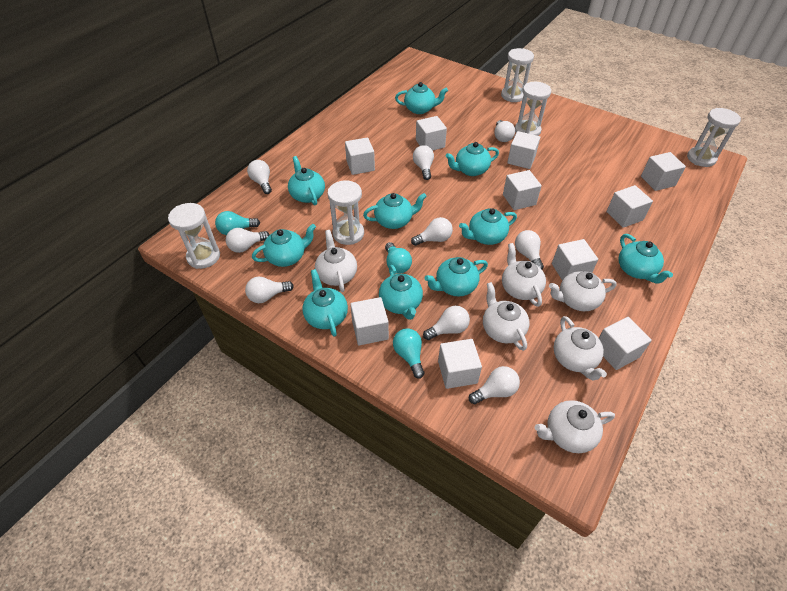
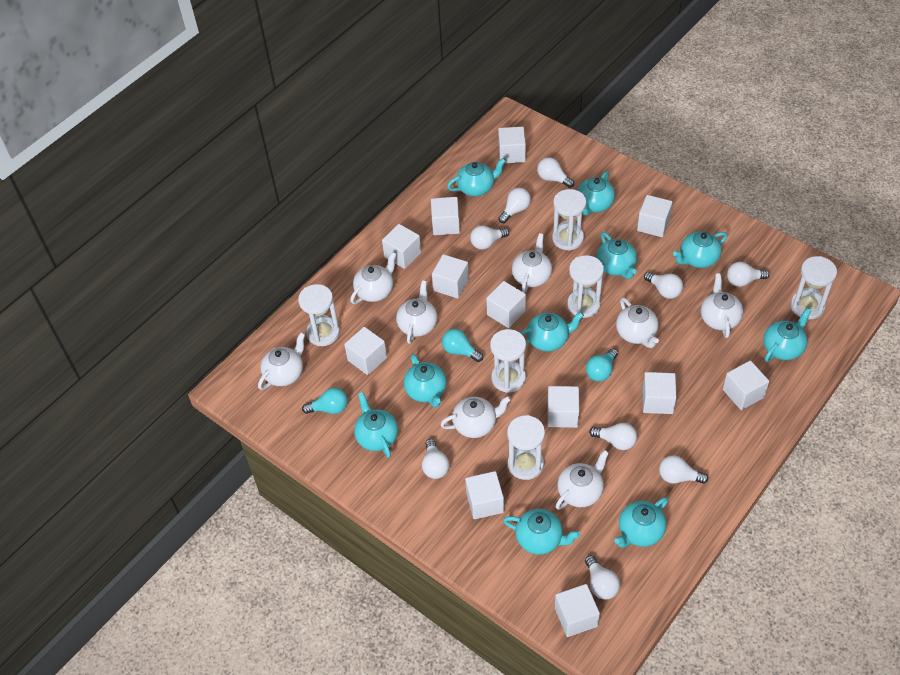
white cube: 10 -> 12
white hourglass: 5 -> 6
white teapot: 6 -> 8

